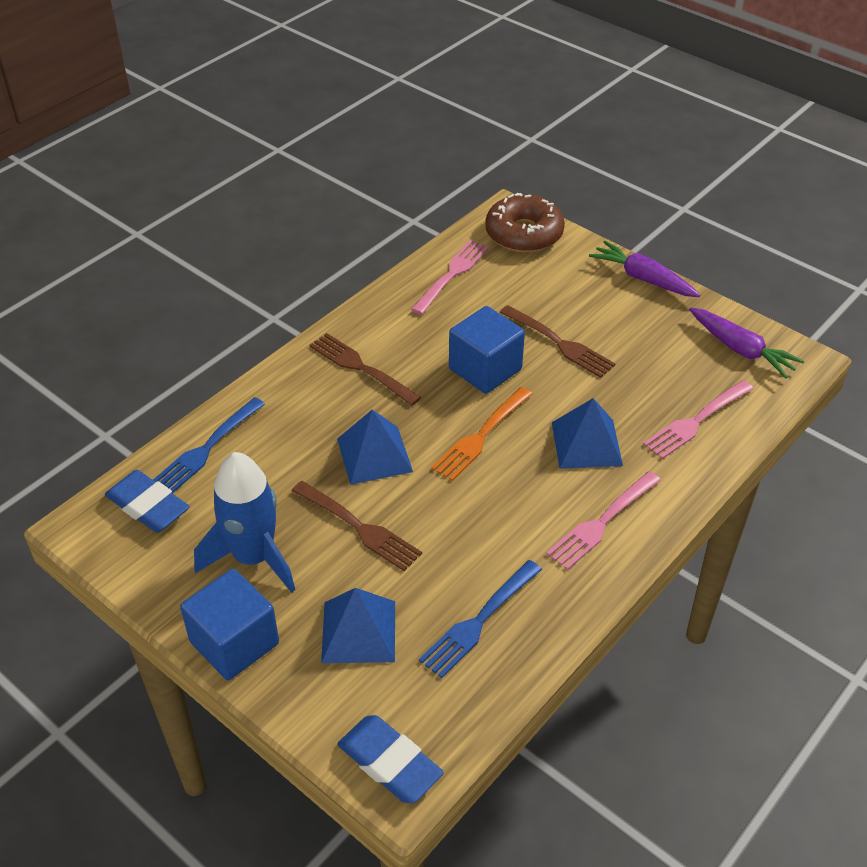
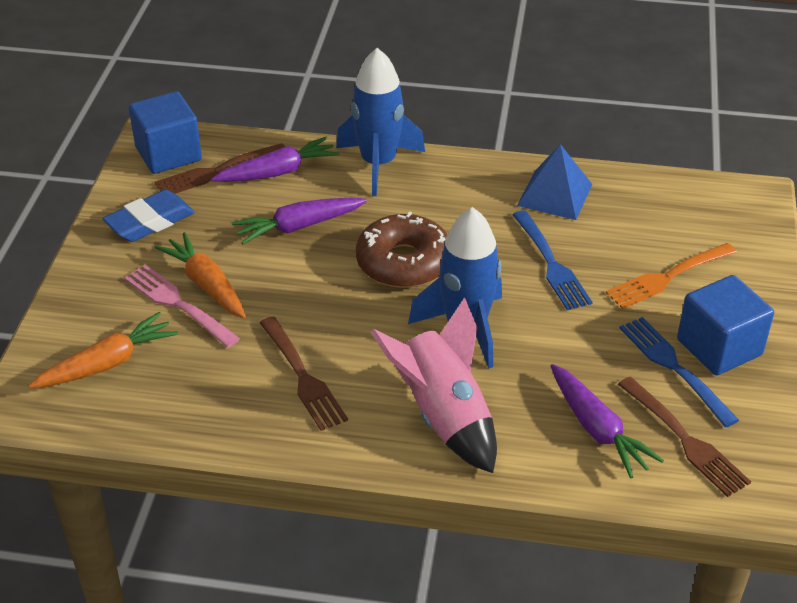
blue eraser: 2 -> 1
blue pyramid: 3 -> 1
blue rocket: 1 -> 2
orange carrot: 0 -> 2
pink fork: 3 -> 1
pink rocket: 0 -> 1
purple carrot: 2 -> 3

